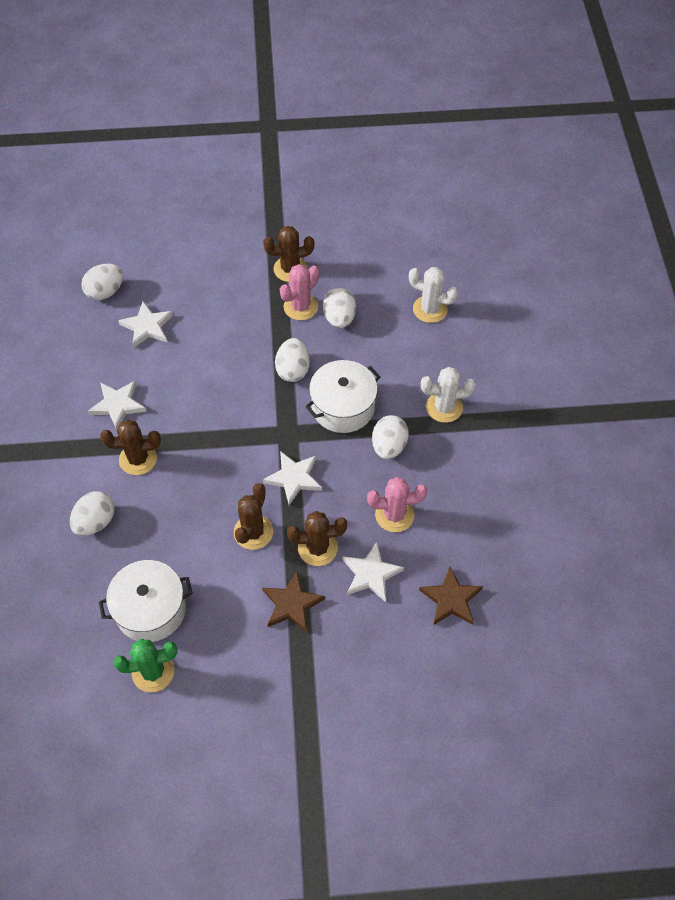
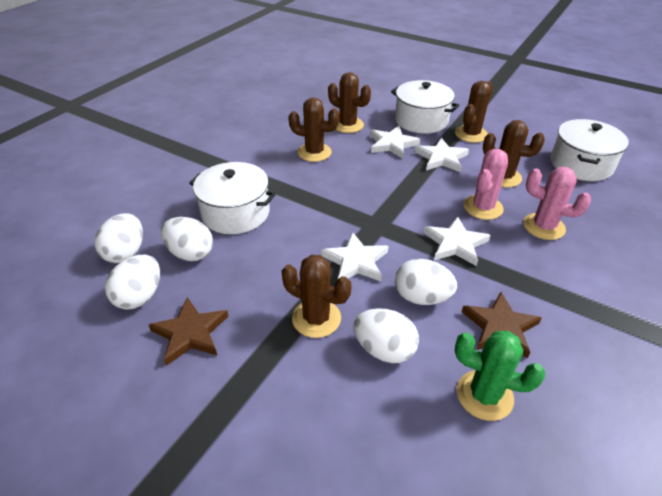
brown cactus: 4 -> 5
white cactus: 2 -> 0
white pot: 2 -> 3

